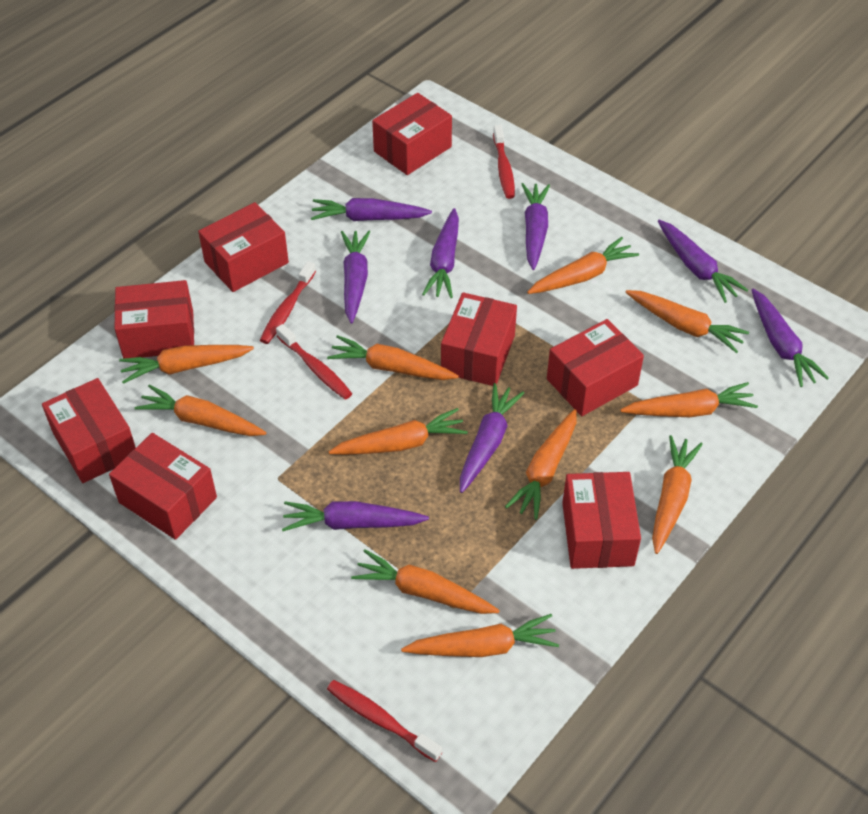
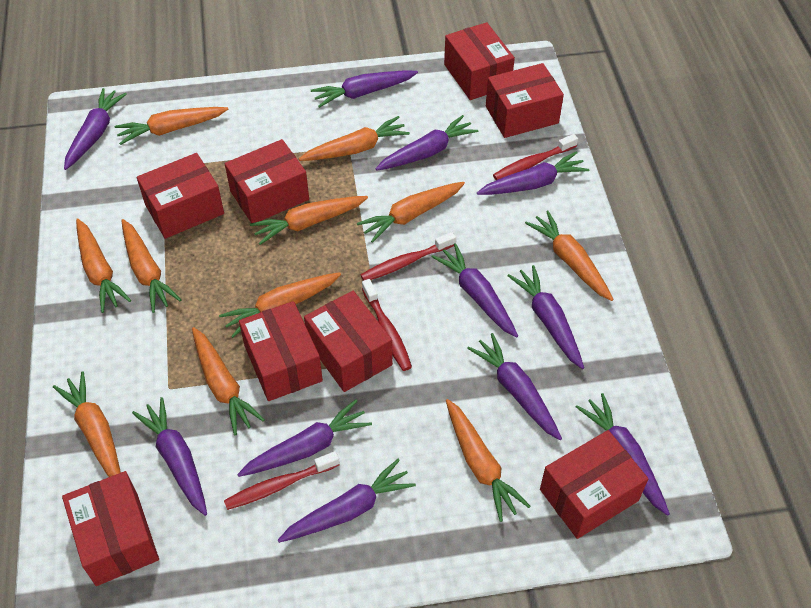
purple carrot: 8 -> 11

